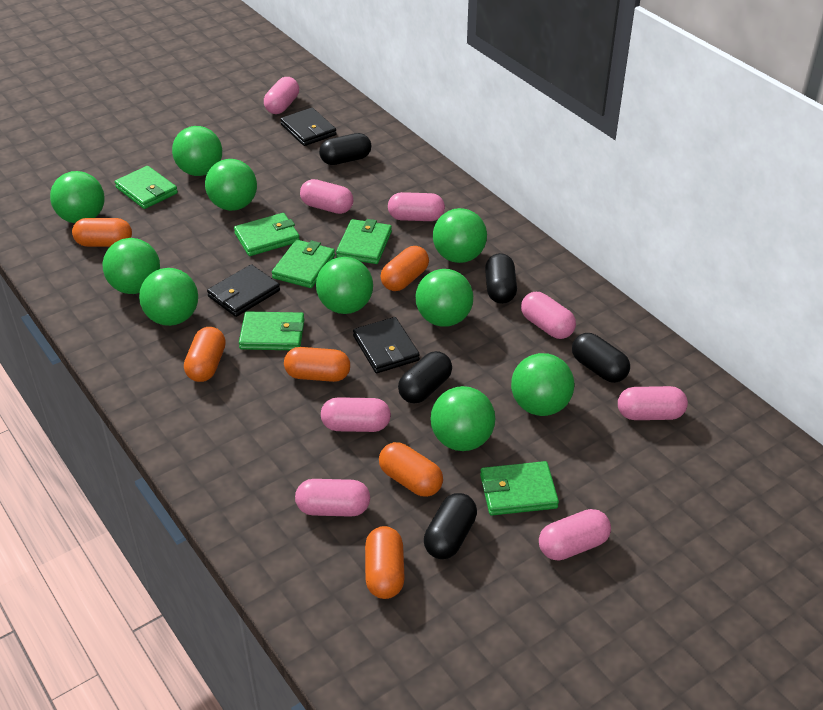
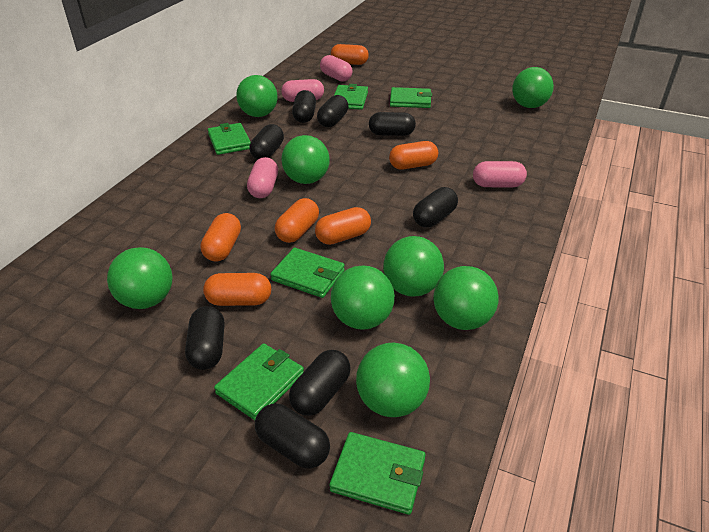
black capsule: 5 -> 8
black wallet: 3 -> 0
green ball: 10 -> 8
pink capsule: 8 -> 4

